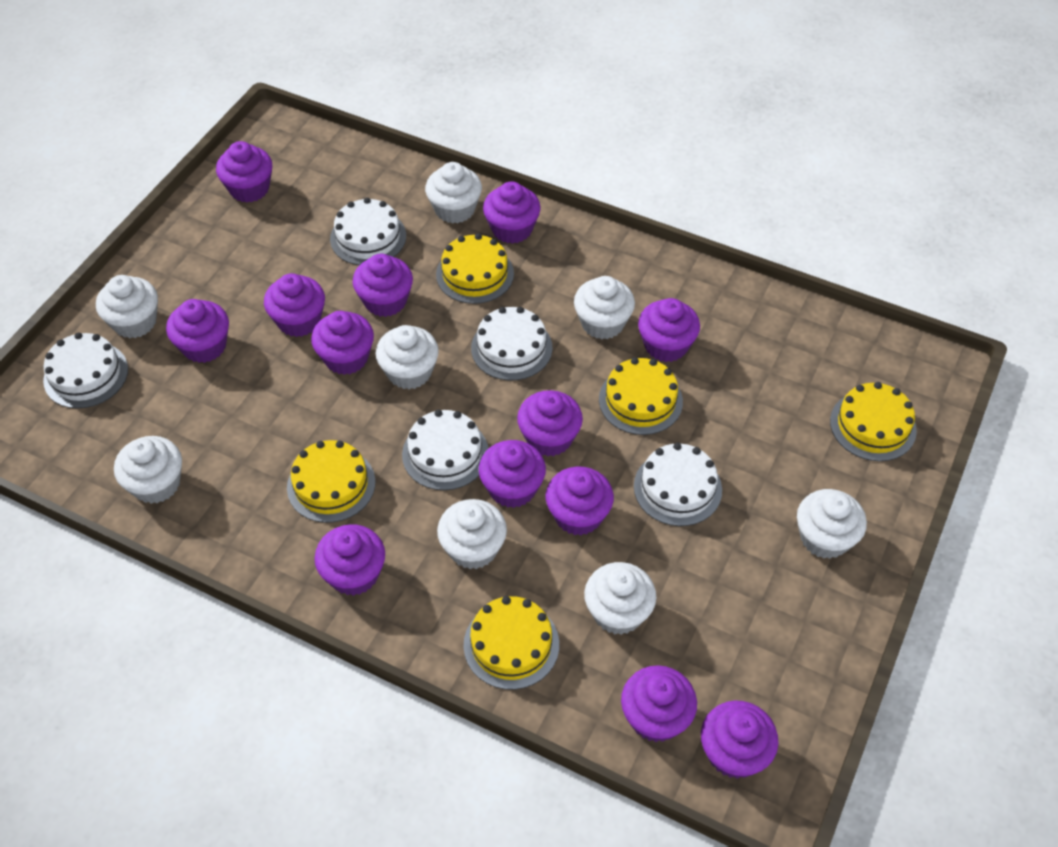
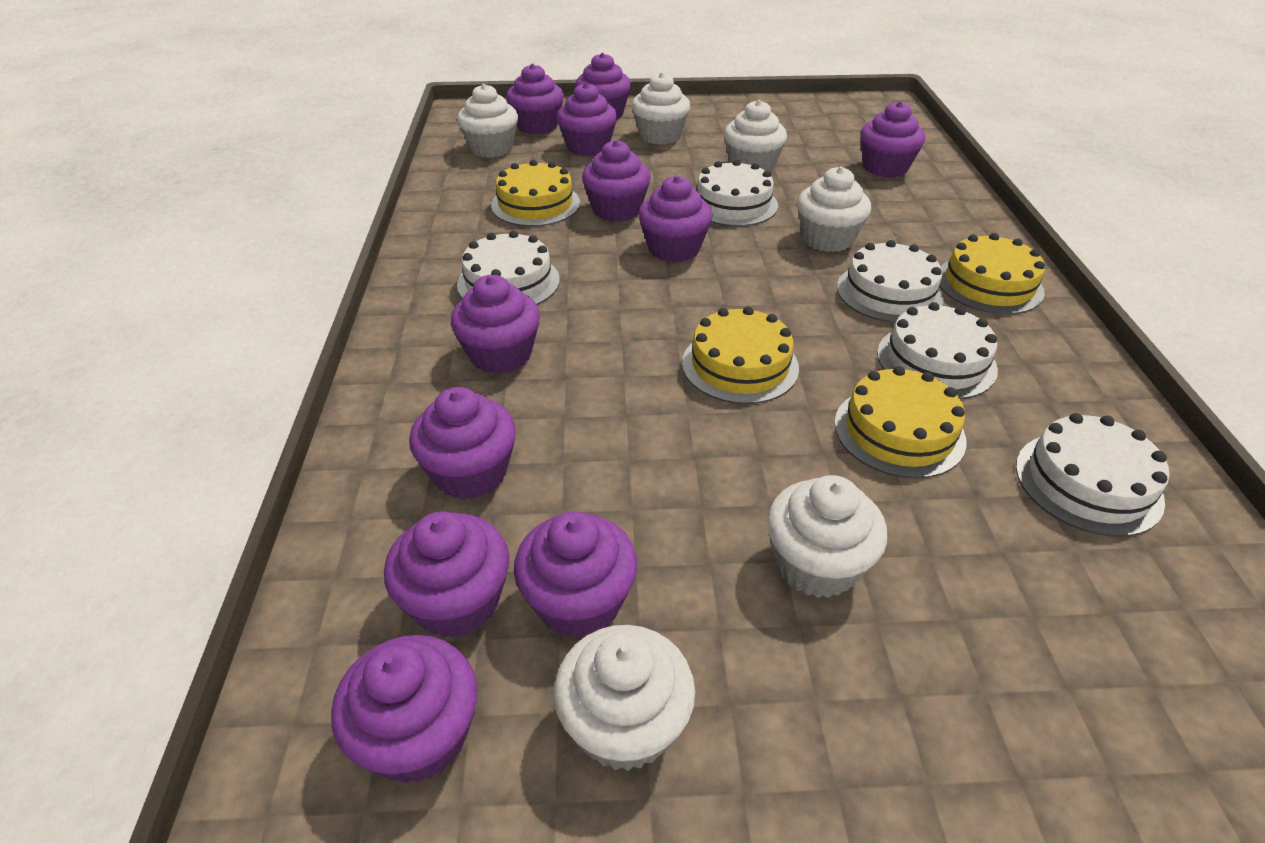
purple cupcake: 13 -> 11
white cupcake: 8 -> 6
yellow cake: 5 -> 4

